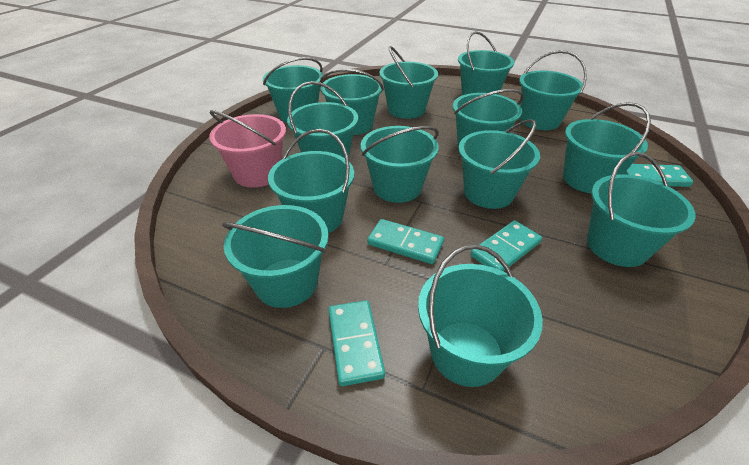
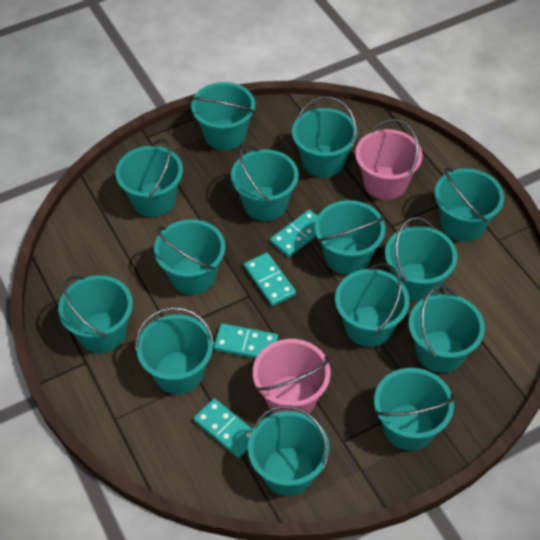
pink bucket: 1 -> 2

